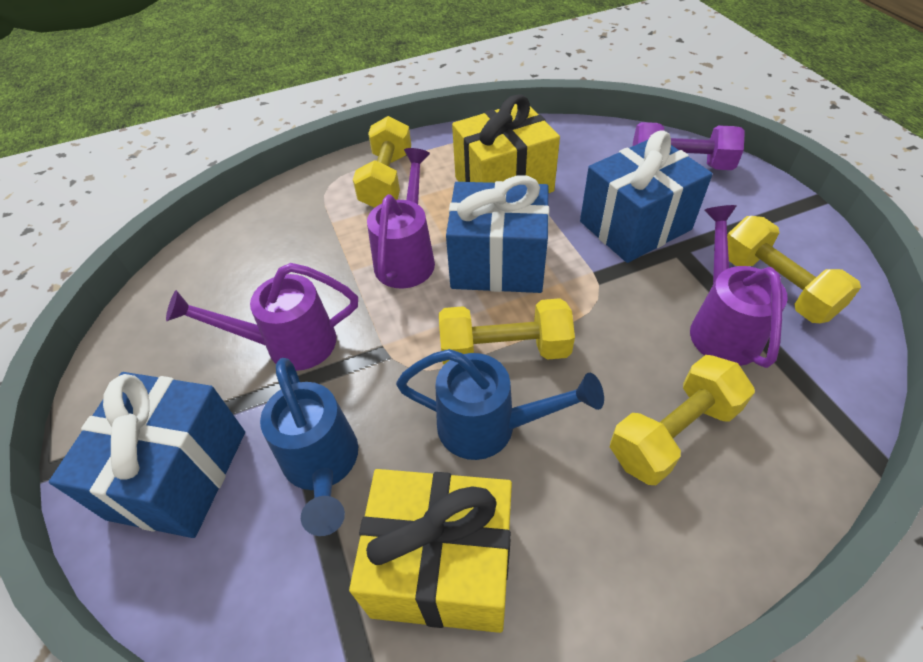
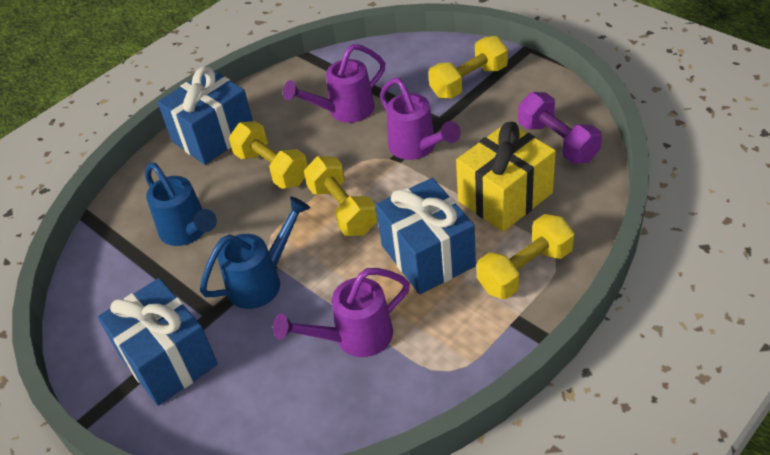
yellow gift: 2 -> 1

